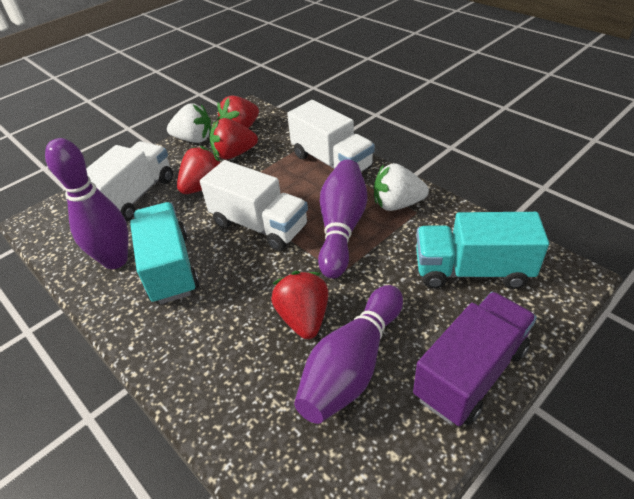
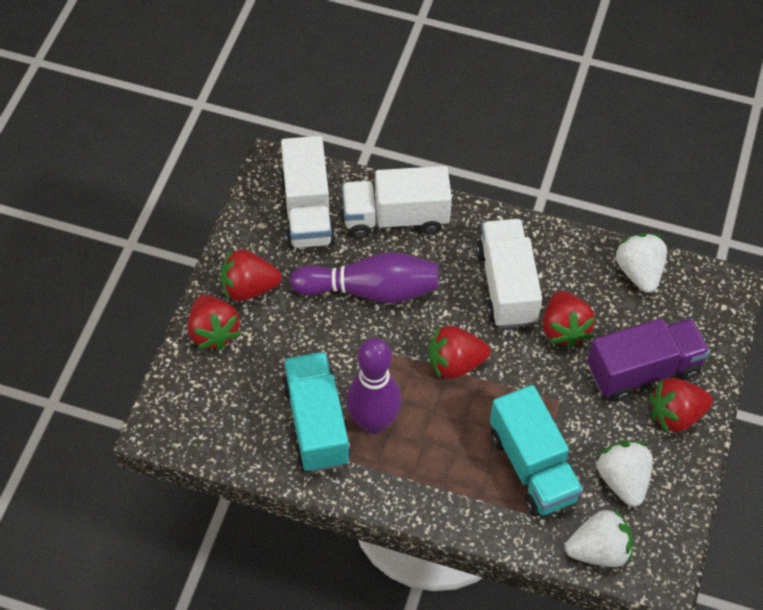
purple bowling pin: 3 -> 2
red strawberry: 4 -> 5
white strawberry: 2 -> 3

